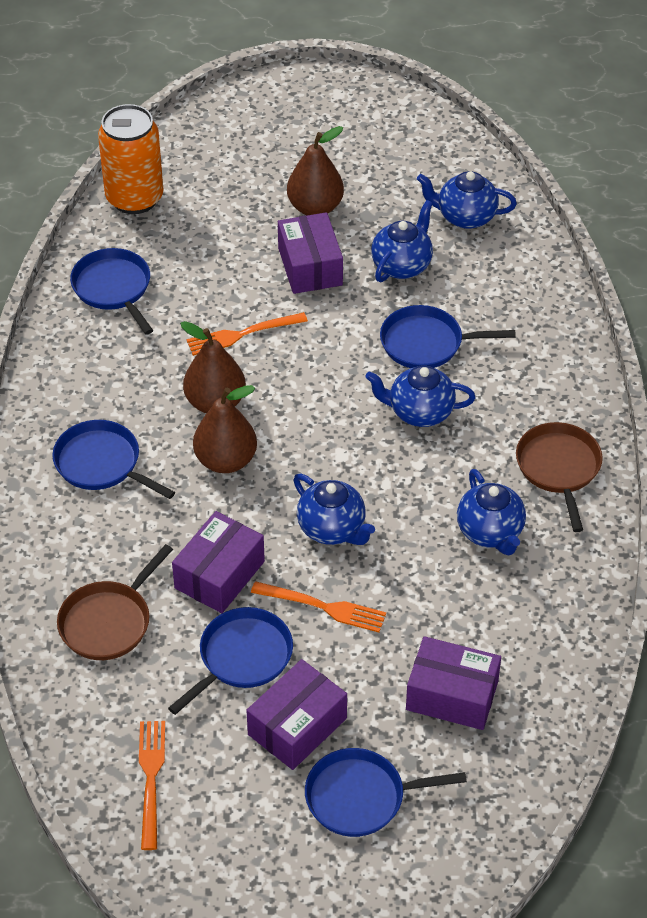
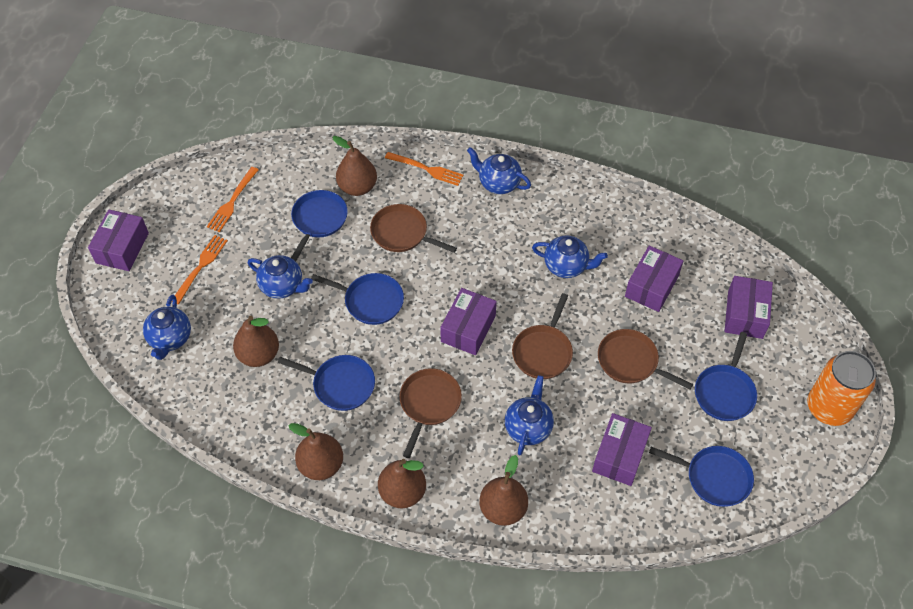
brown pan: 2 -> 4
brown pear: 3 -> 5
purple box: 4 -> 5

